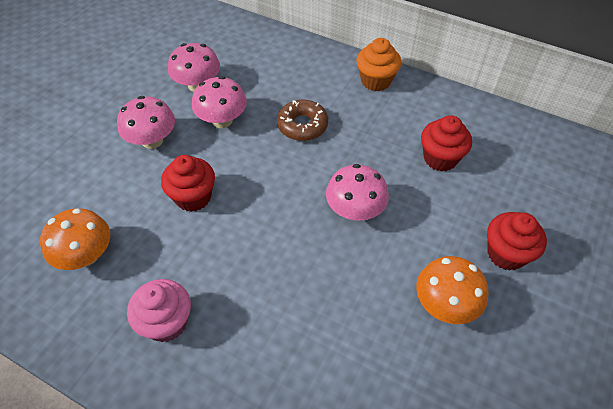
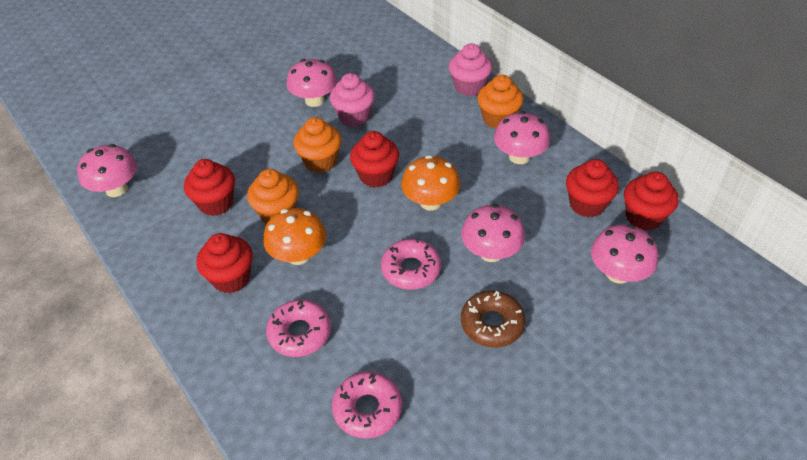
orange cupcake: 1 -> 3
pink cupcake: 1 -> 2
pink donut: 0 -> 3
pink mushroom: 4 -> 5
red cupcake: 3 -> 5

